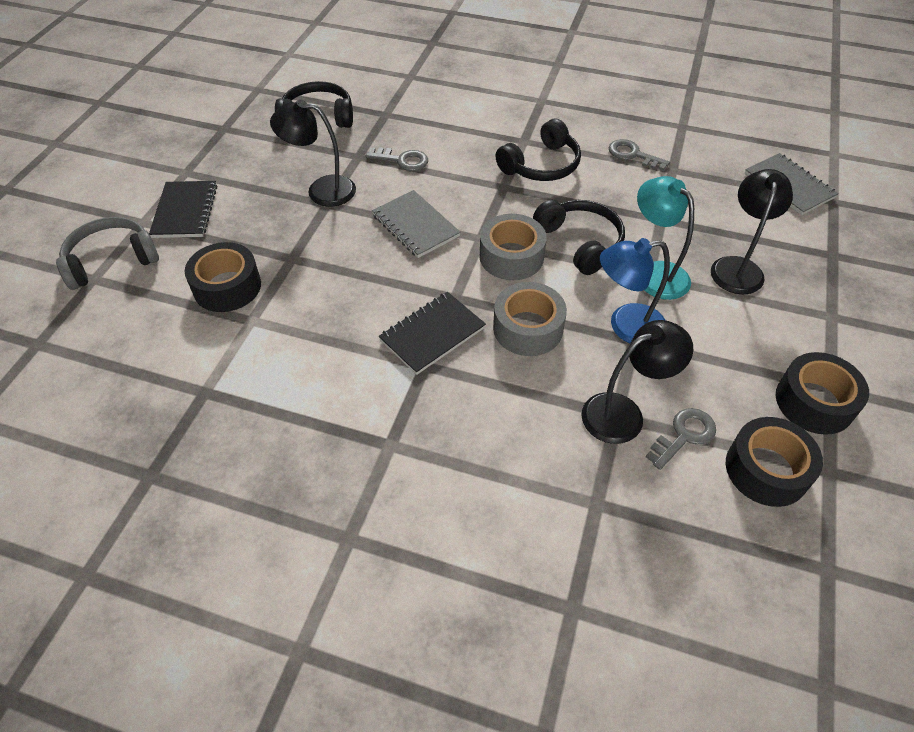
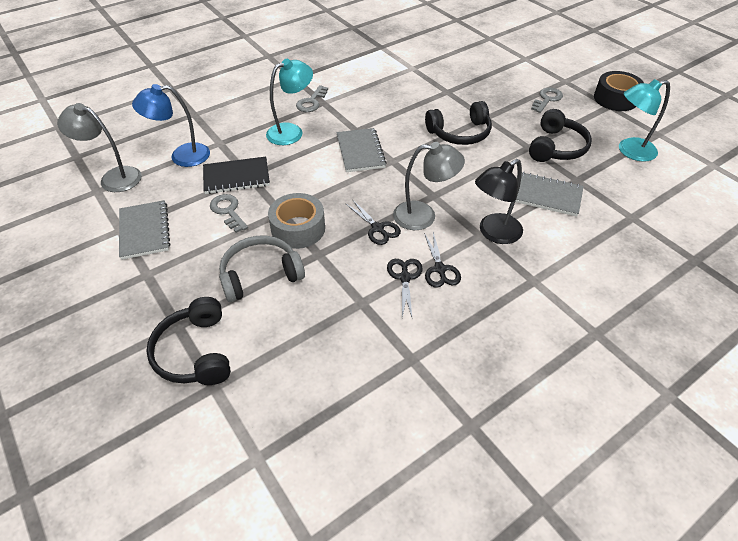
black lamp: 3 -> 1
black notebook: 2 -> 1
black scissors: 0 -> 3
black tape: 3 -> 1
grey lamp: 0 -> 2
grey notebook: 2 -> 3
grey tape: 2 -> 1
turquoise lamp: 1 -> 2

